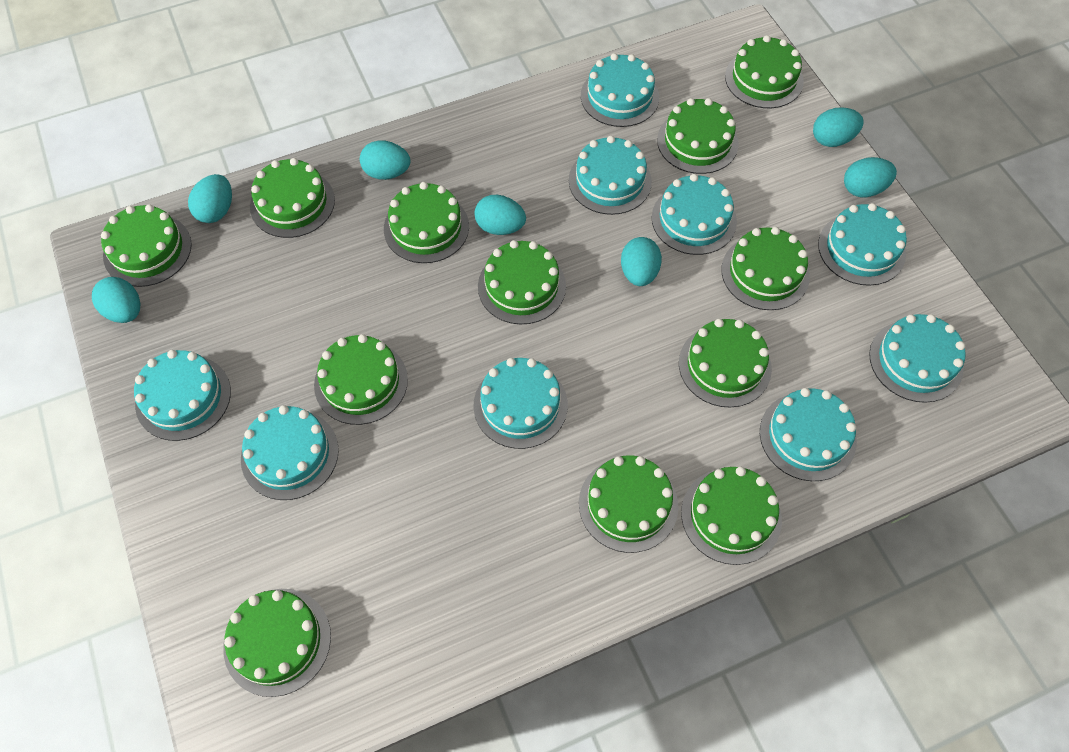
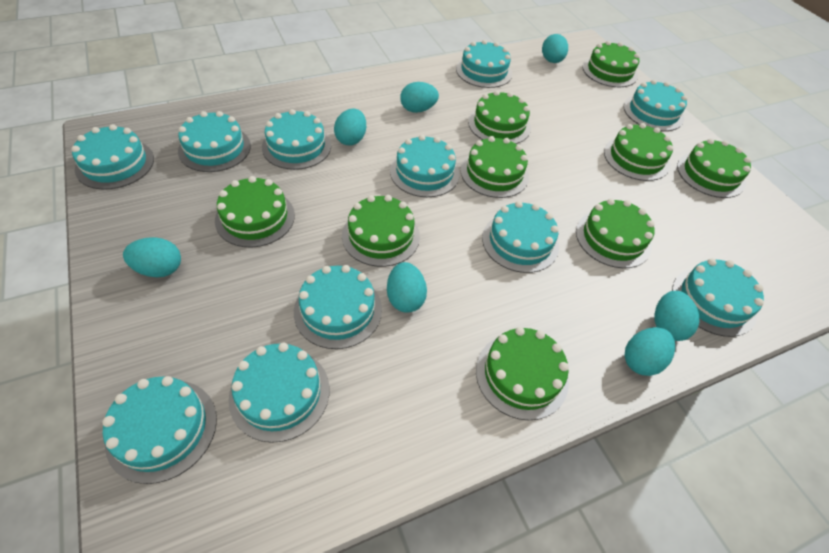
green cake: 12 -> 9
turquoise cake: 9 -> 11

